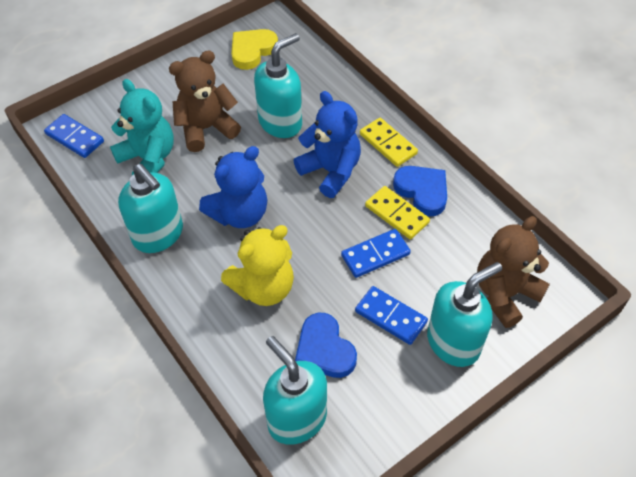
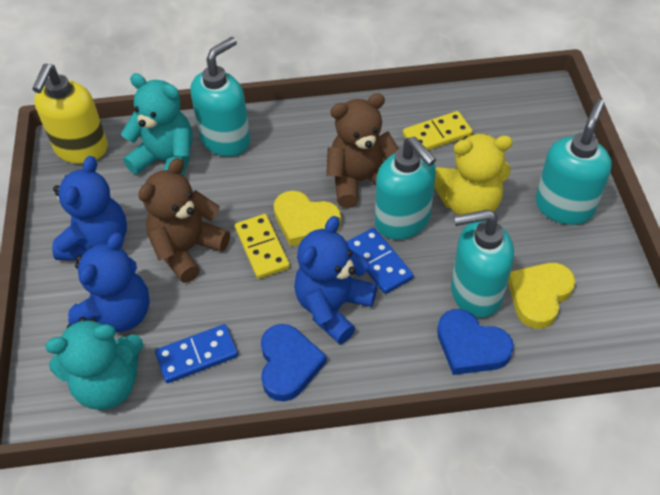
blue domino: 3 -> 2
blue teddy bear: 2 -> 3
turquoise teddy bear: 1 -> 2
yellow heart: 1 -> 2
yellow soap dispenser: 0 -> 1

